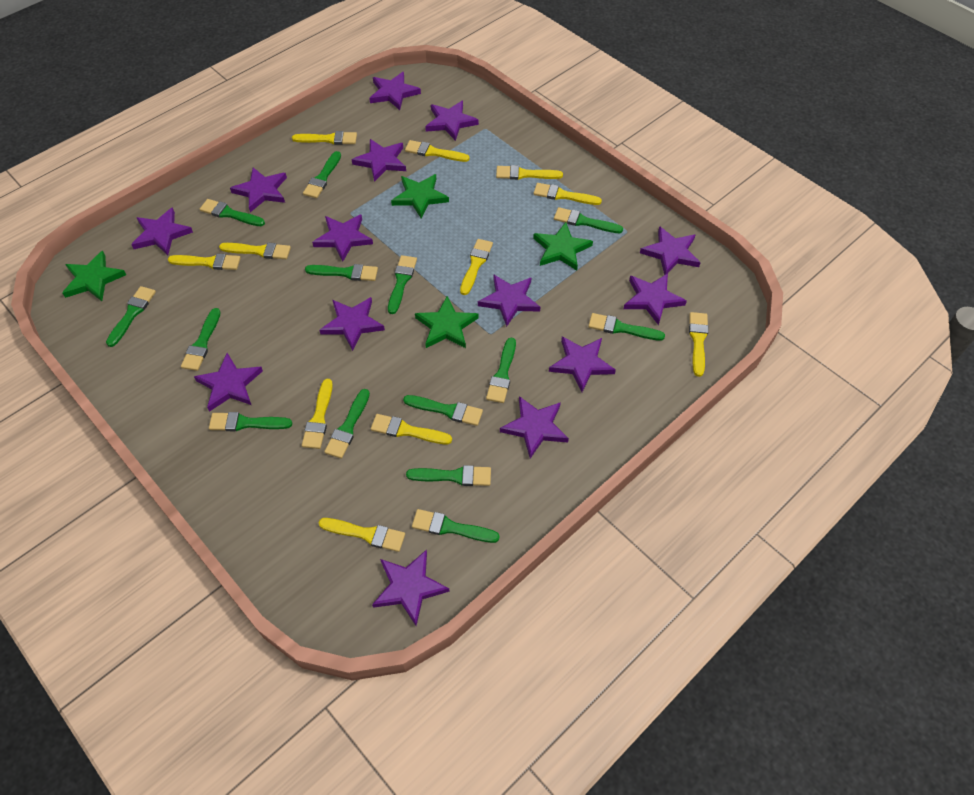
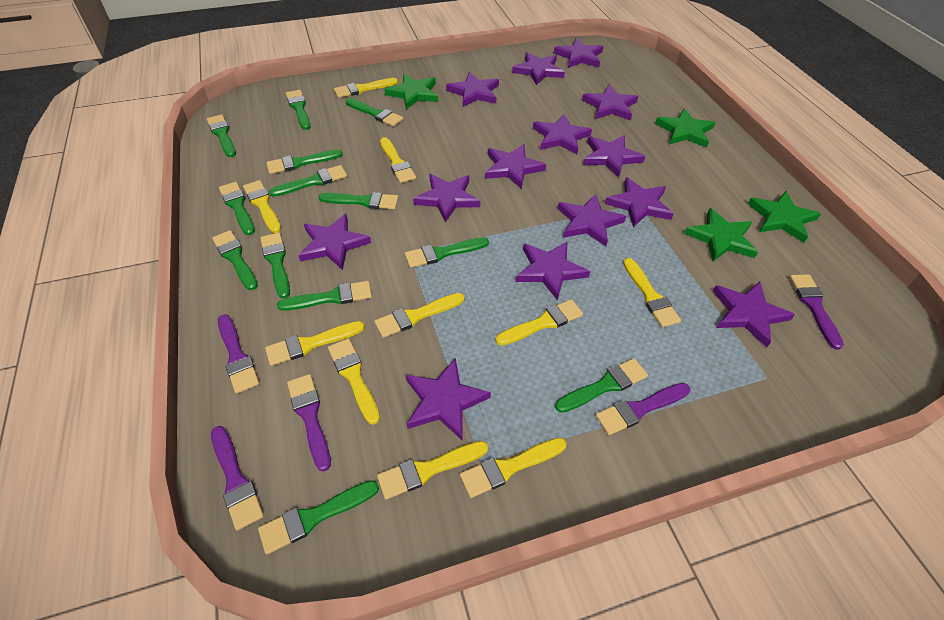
green brush: 14 -> 13
purple brush: 0 -> 5
yellow brush: 11 -> 10

